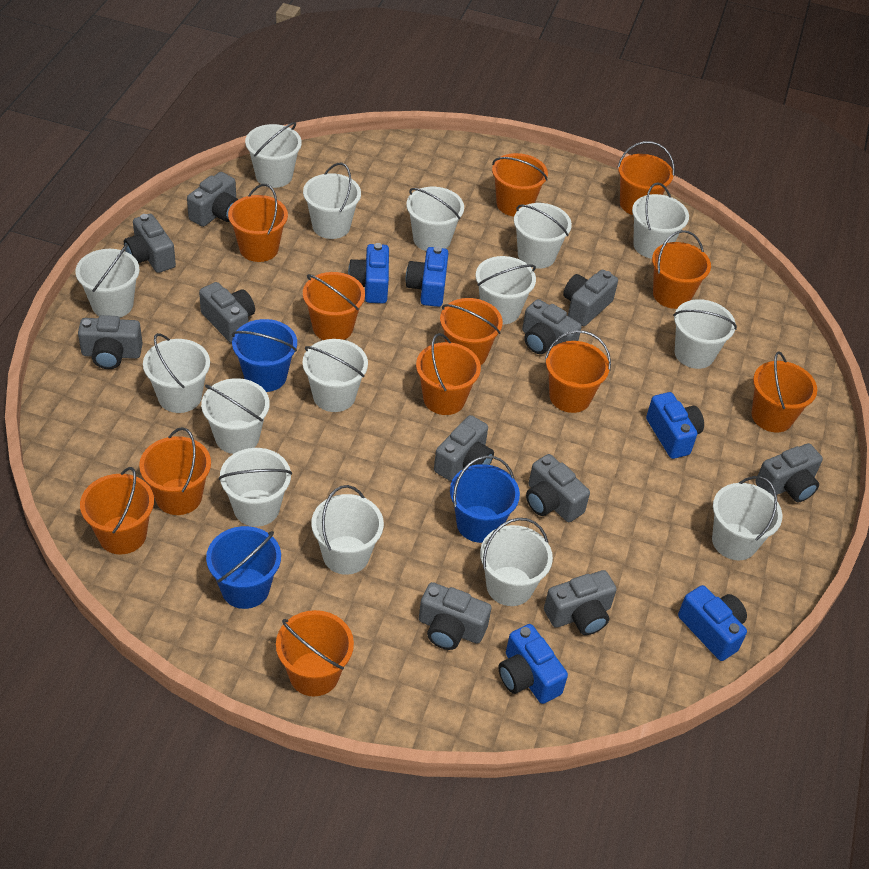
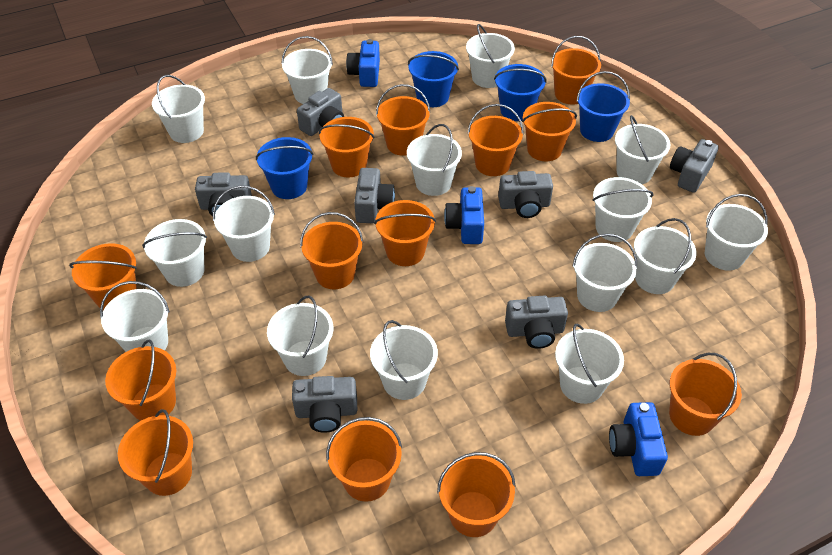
blue bucket: 3 -> 4
blue camera: 5 -> 3
grey camera: 11 -> 7
orange bucket: 12 -> 13

